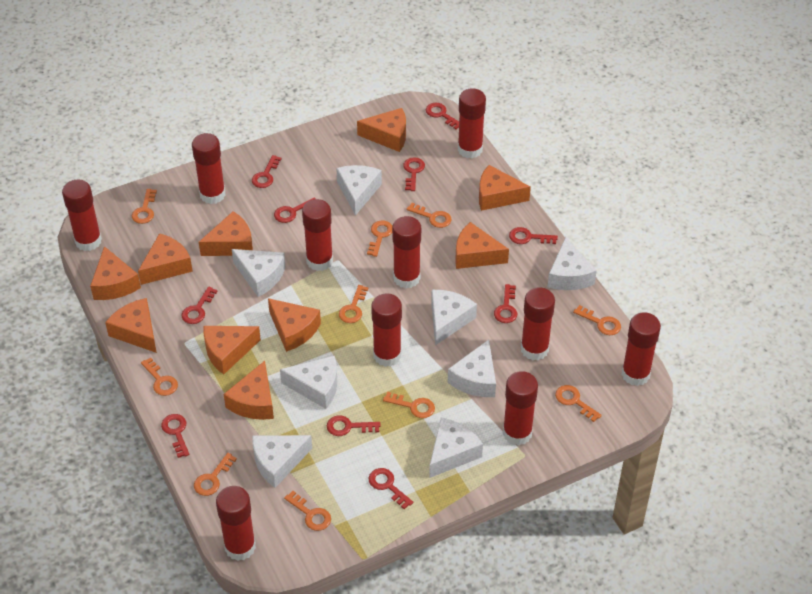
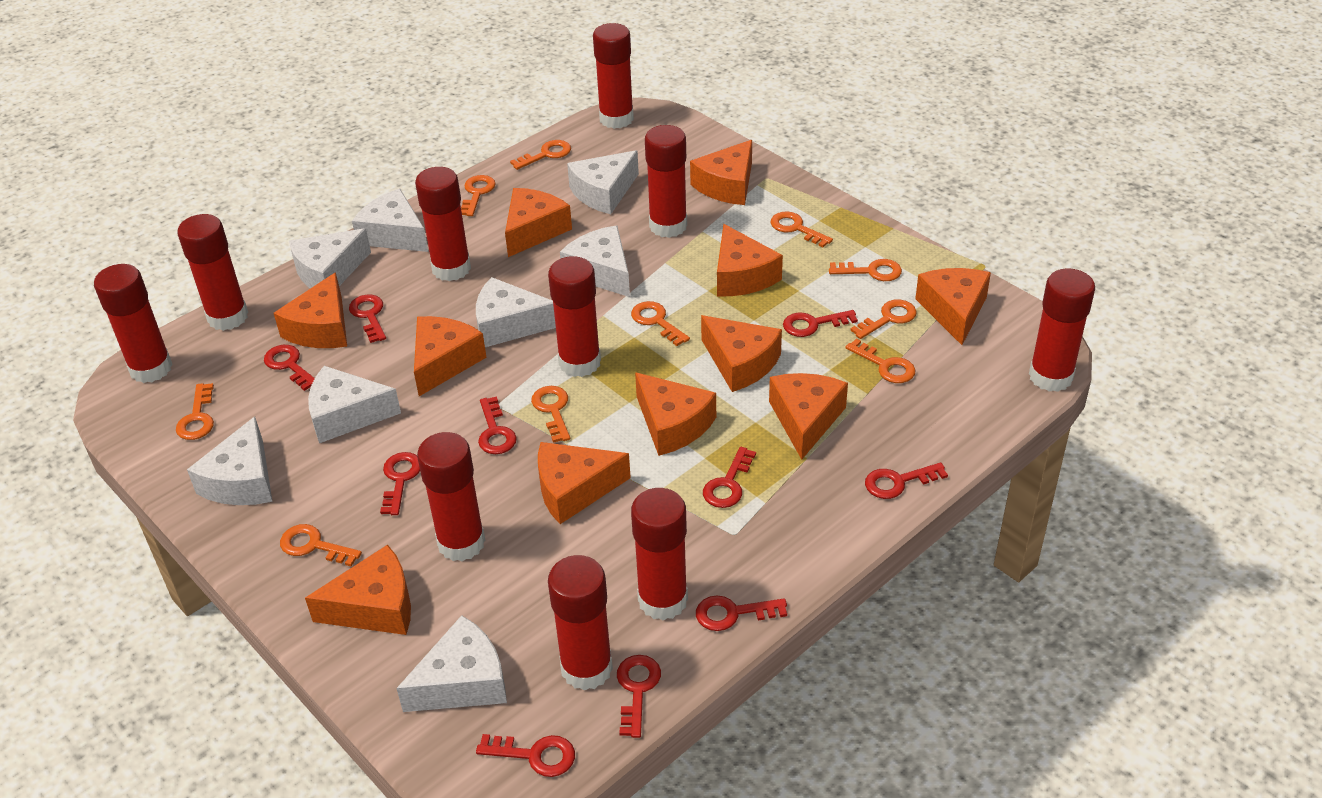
orange cheese: 10 -> 11

